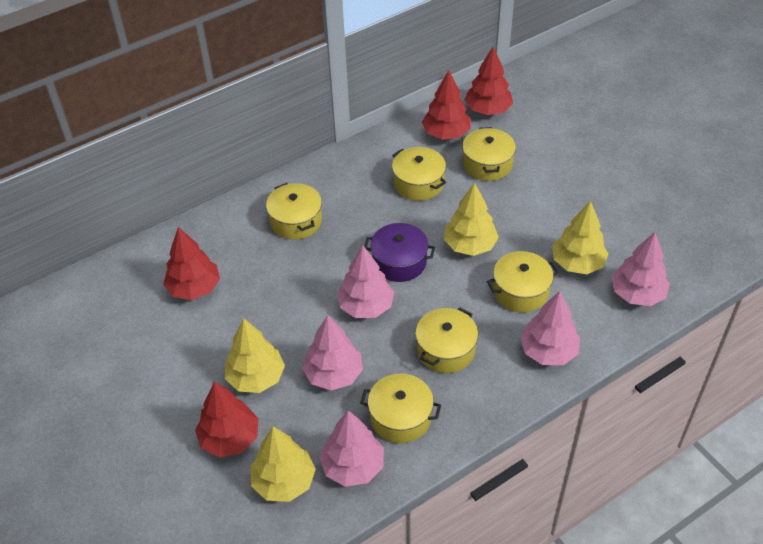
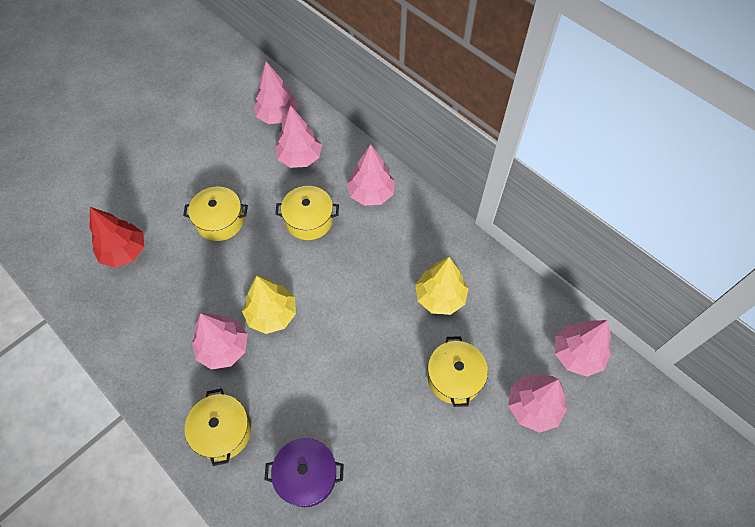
pink tree: 5 -> 6
red tree: 4 -> 1
yellow pot: 6 -> 4
yellow tree: 4 -> 2

